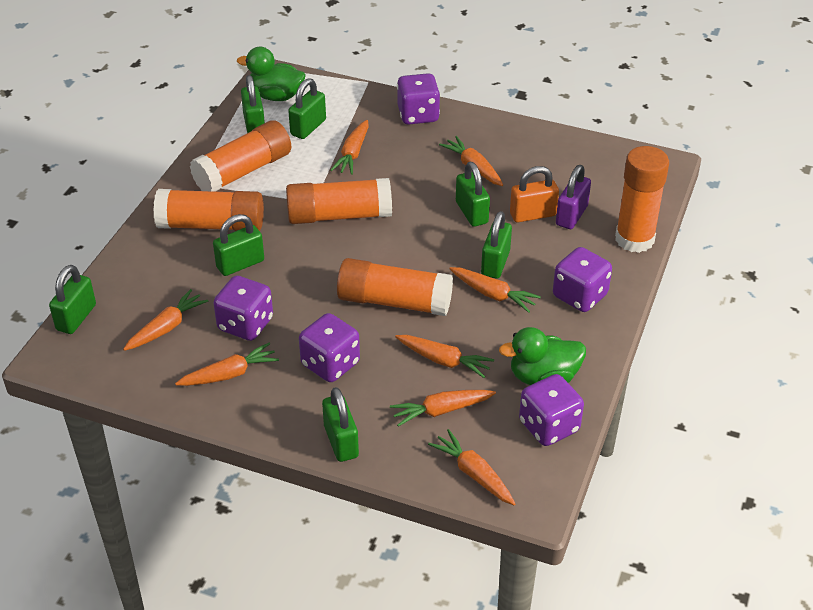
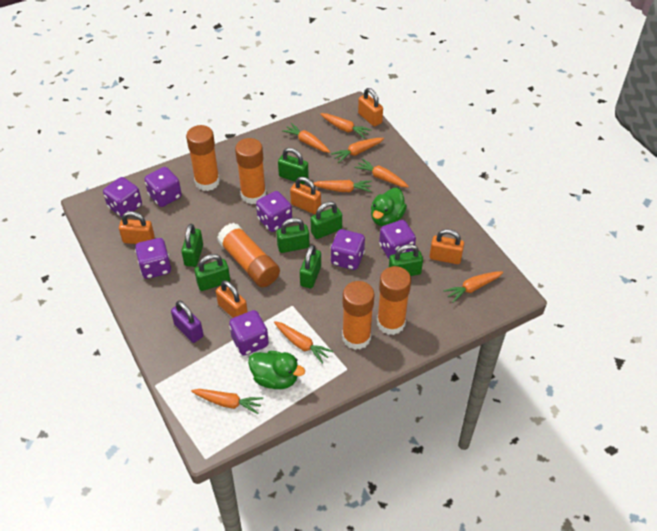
orange padlock: 1 -> 5
purple dice: 5 -> 7

